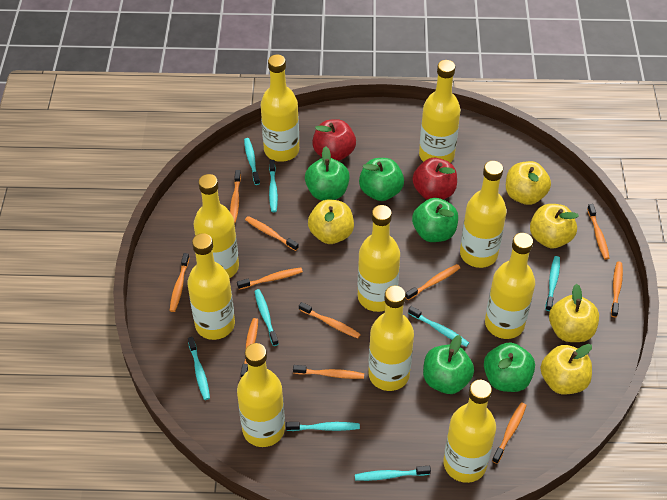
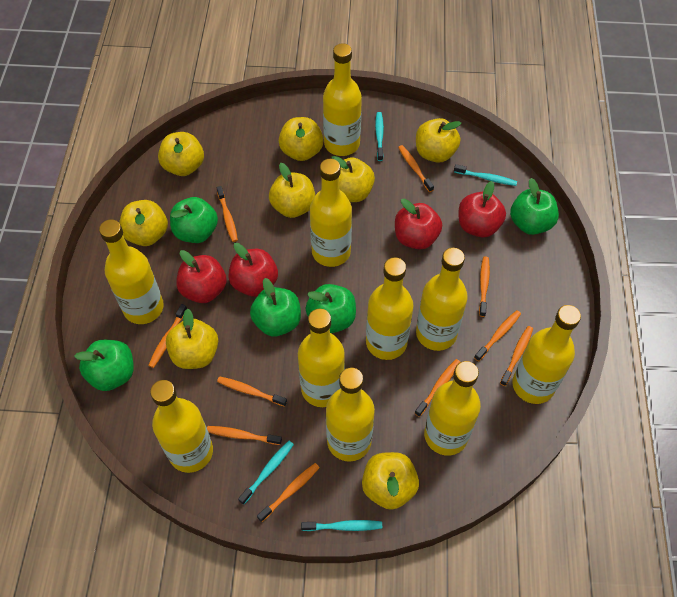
orange toothbrush: 11 -> 10
red apple: 2 -> 4
turquoise toothbrush: 8 -> 4
yellow apple: 5 -> 8

